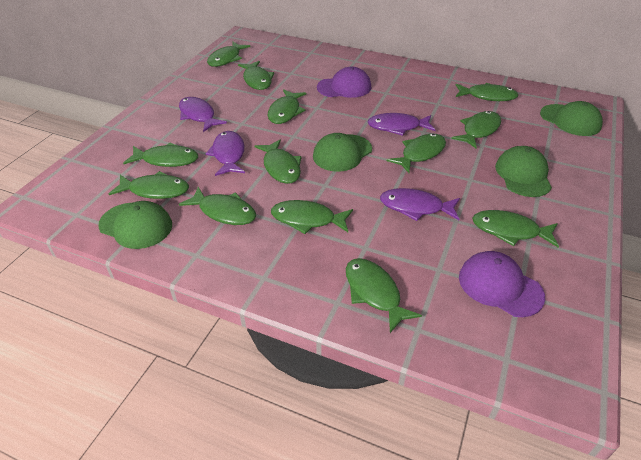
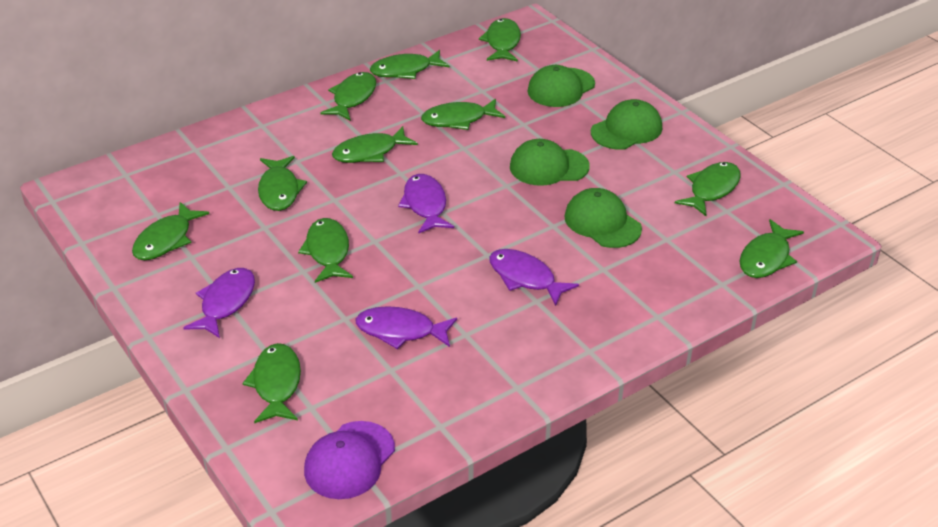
green fish: 13 -> 11
purple cap: 2 -> 1

